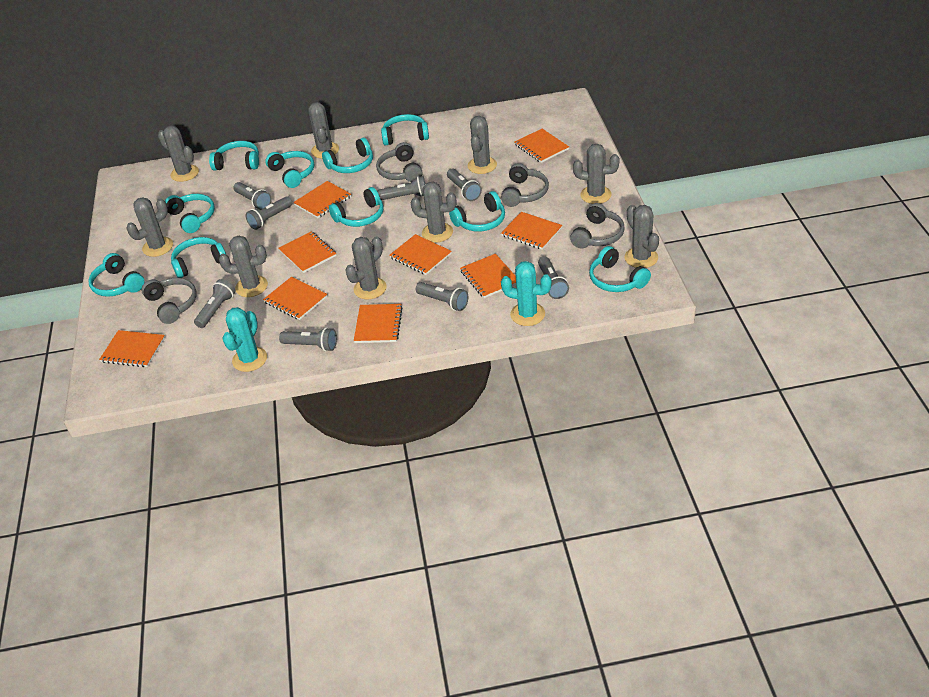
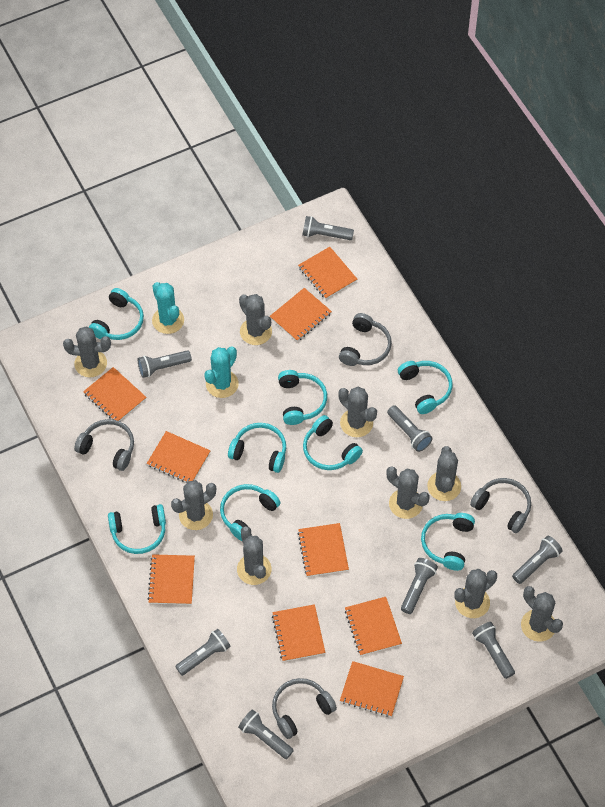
turquoise headphones: 10 -> 8

